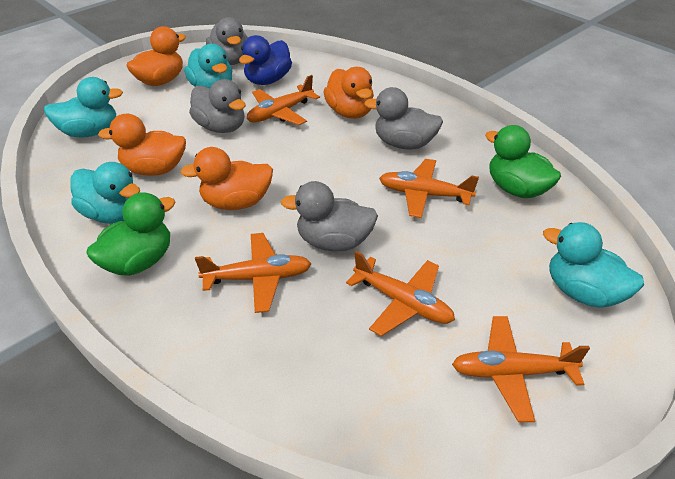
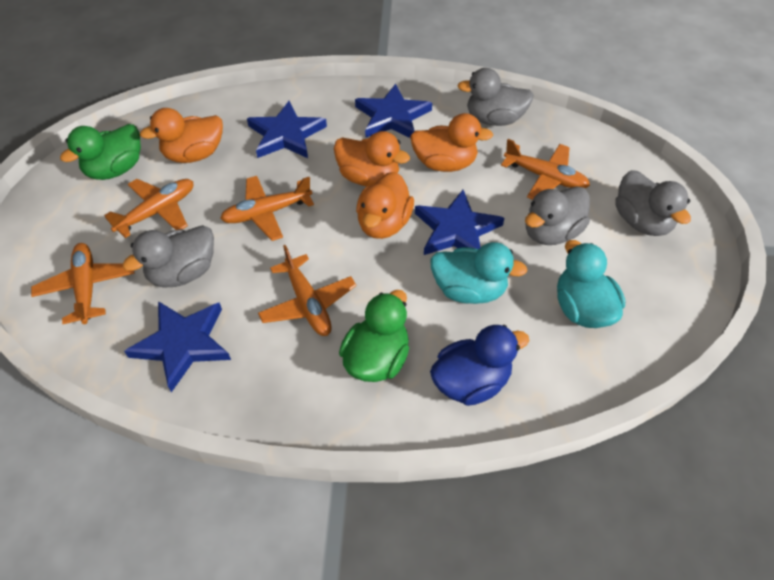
blue star: 0 -> 4
turquoise duck: 4 -> 2

